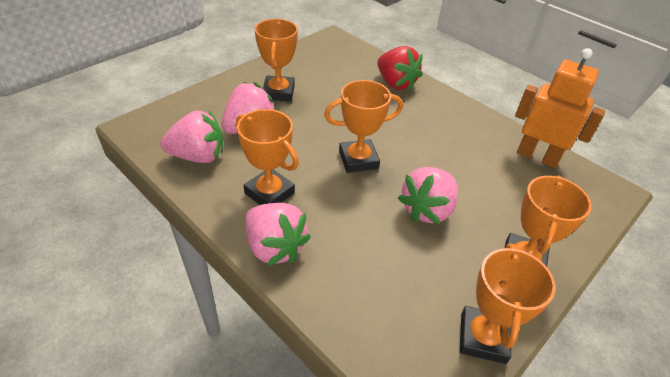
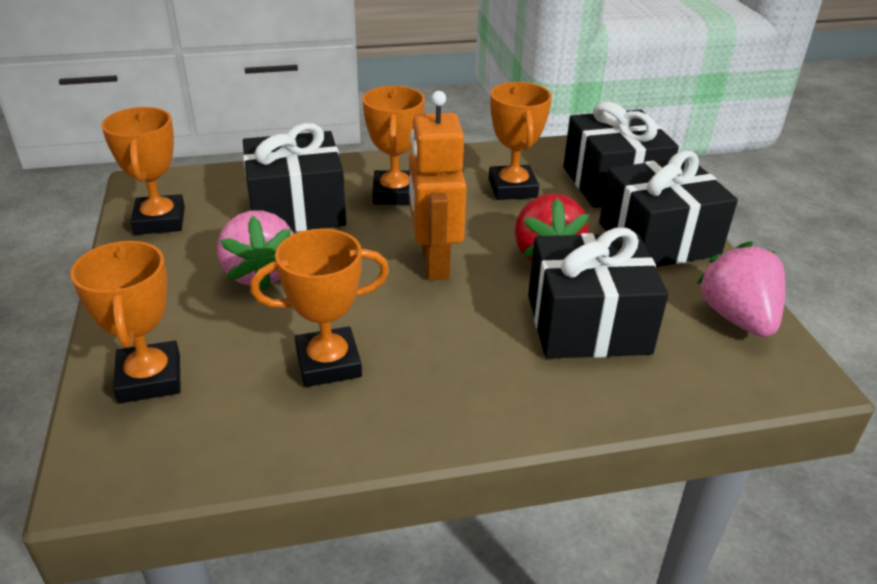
black gift: 0 -> 4
pink strawberry: 4 -> 2

